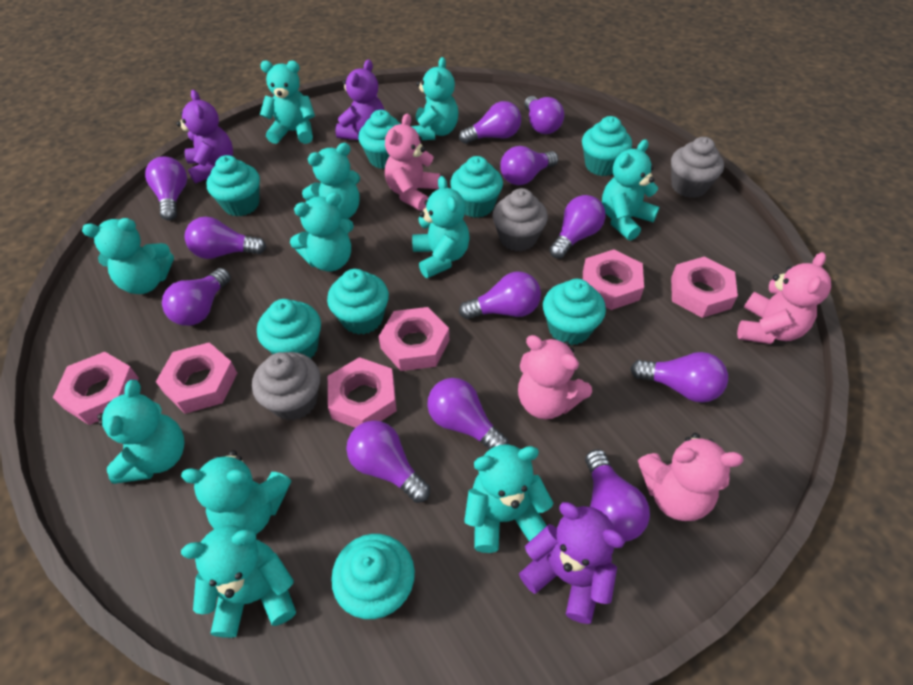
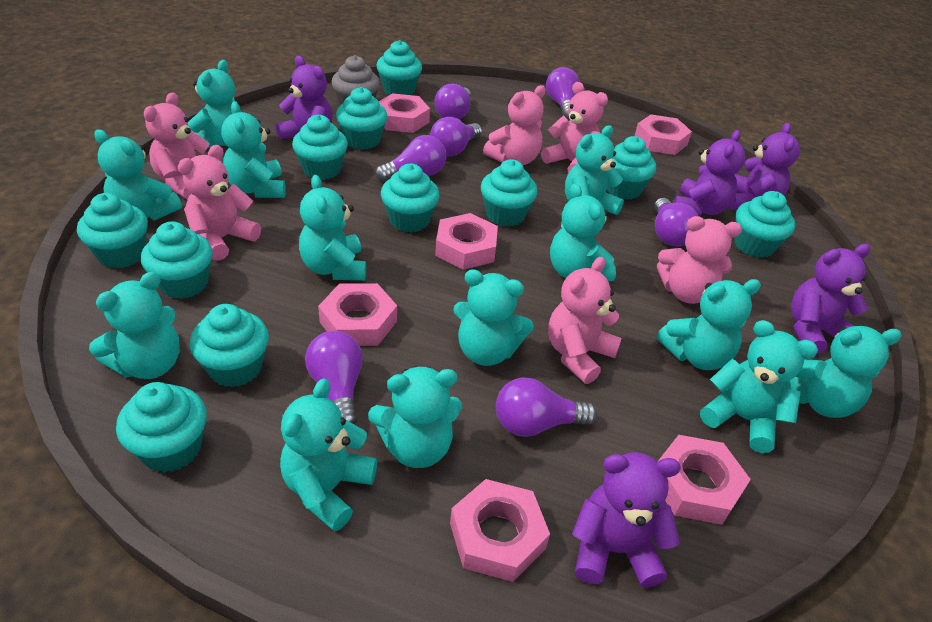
grey cupcake: 3 -> 1
pink teddy bear: 4 -> 6
purple light bulb: 12 -> 7
purple teddy bear: 3 -> 5
turquoise cupcake: 8 -> 11
turquoise teddy bear: 11 -> 13

